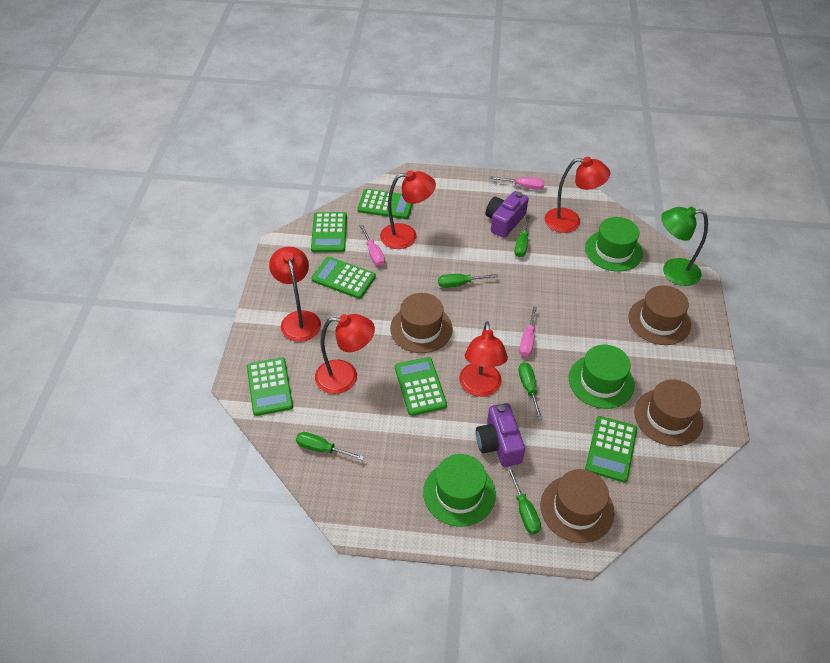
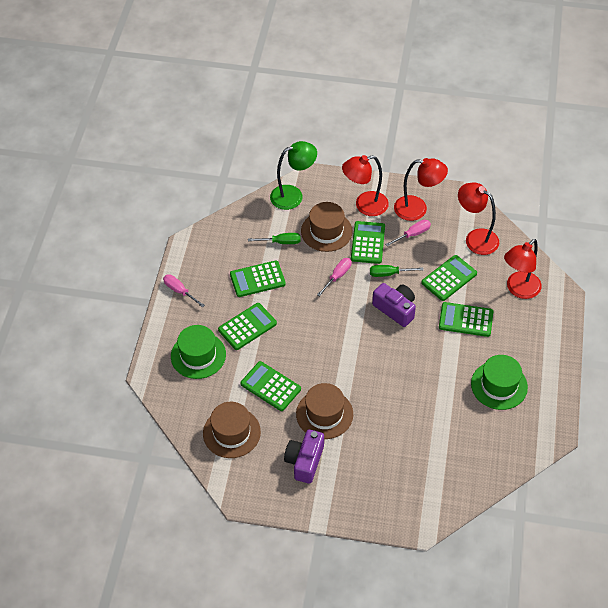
brown hat: 4 -> 3
green hat: 3 -> 2
green screwdriver: 5 -> 2
red lamp: 5 -> 4

